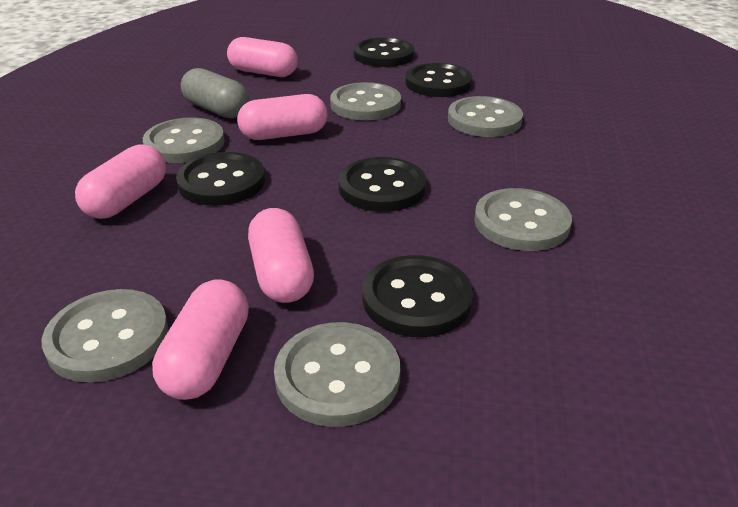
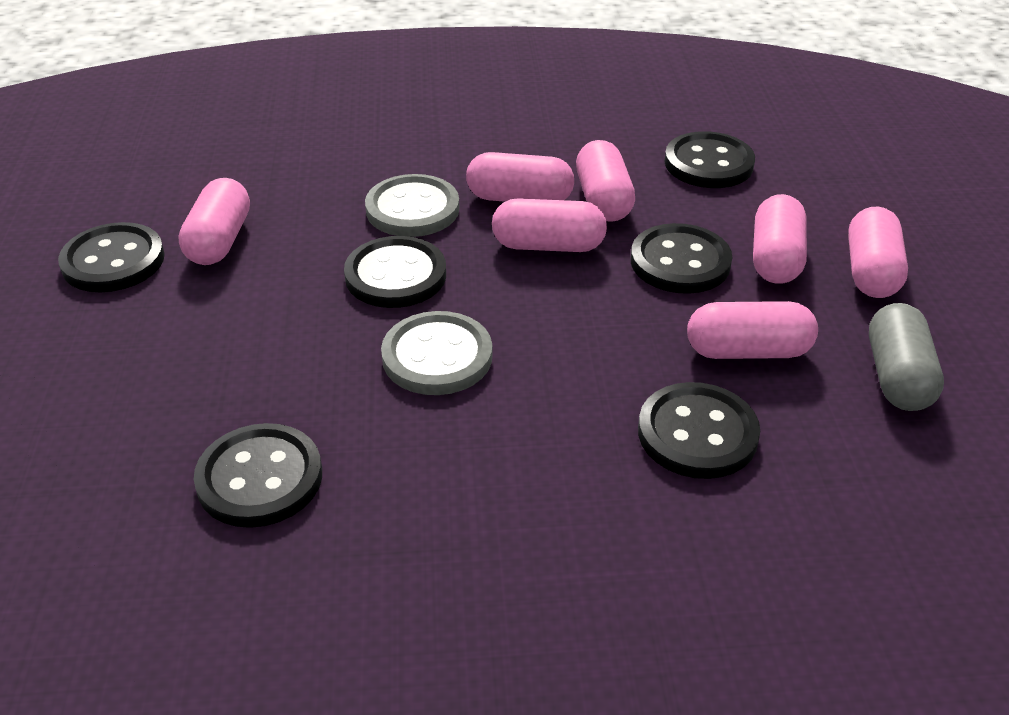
black button: 5 -> 6
grey button: 6 -> 2
pink capsule: 5 -> 7

